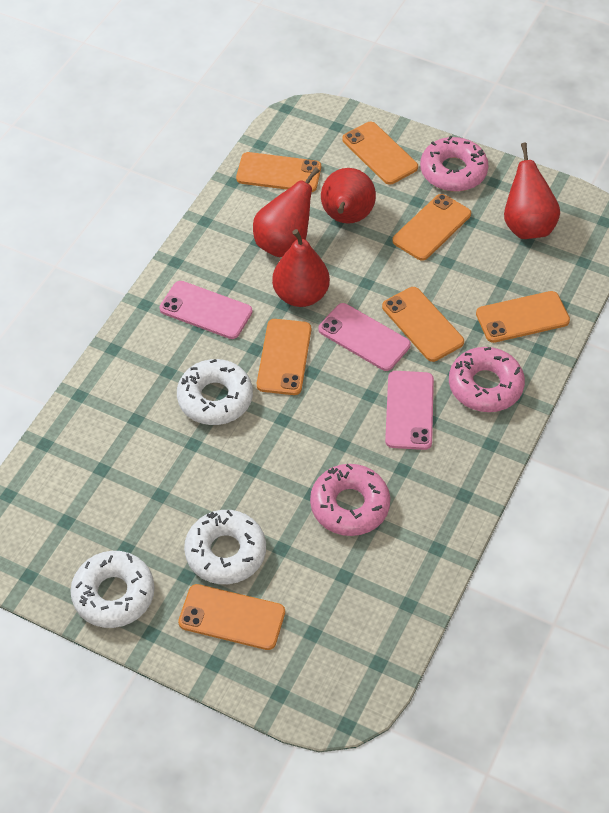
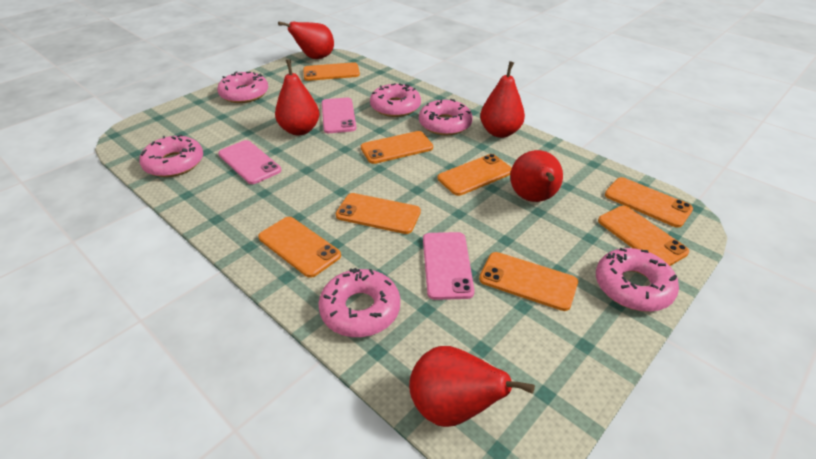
orange phone: 7 -> 8
pink donut: 3 -> 6
red pear: 4 -> 5
white donut: 3 -> 0

